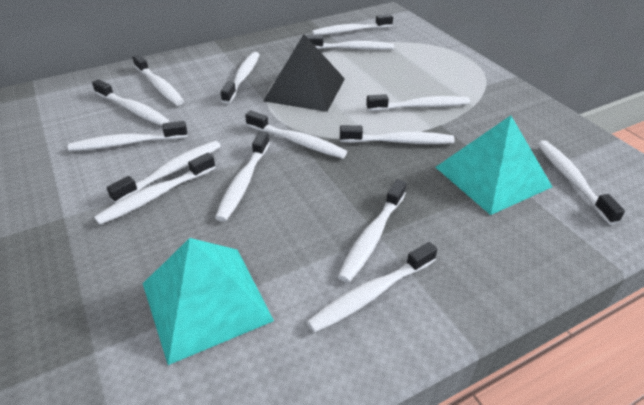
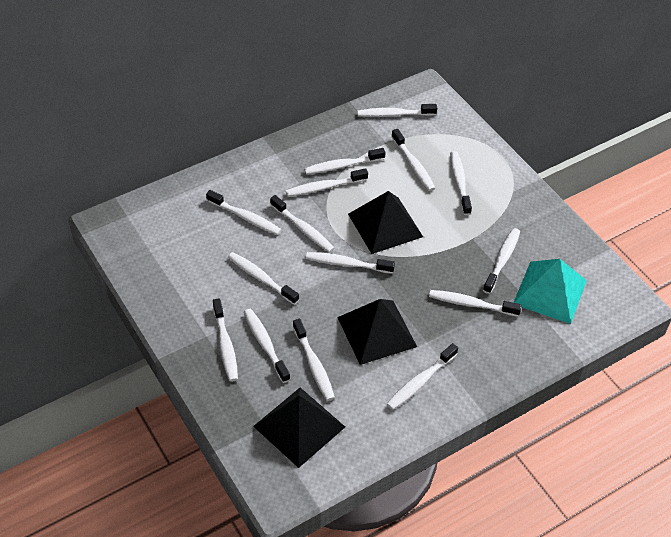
black pyramid: 1 -> 3
turquoise pyramid: 2 -> 1

